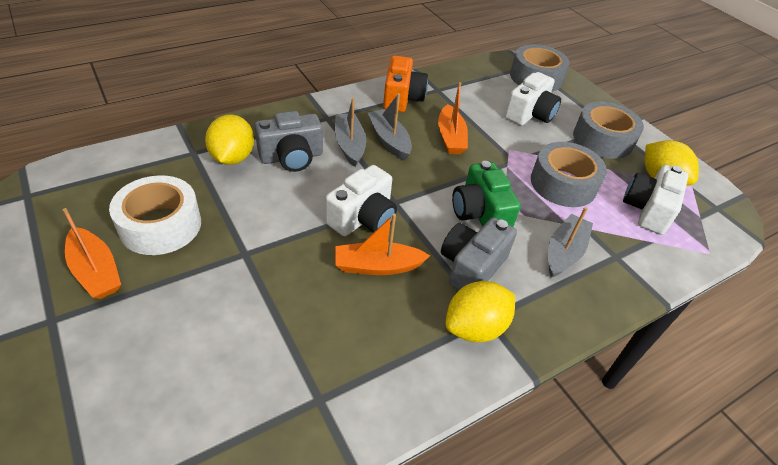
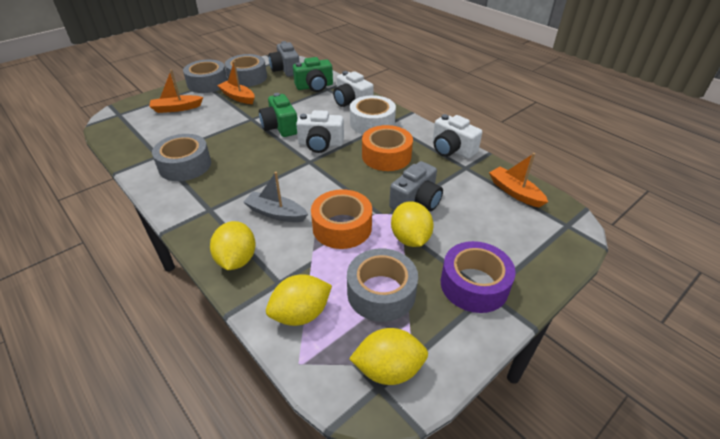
green camera: 1 -> 2
grey boat: 3 -> 1
grey tape: 3 -> 4
orange camera: 1 -> 0
orange tape: 0 -> 2
purple tape: 0 -> 1
yellow lemon: 3 -> 4

